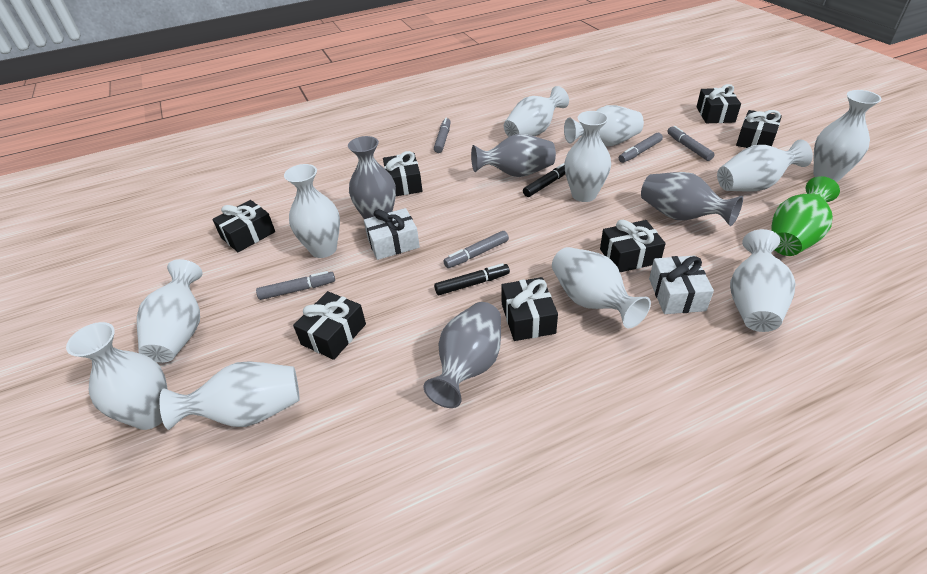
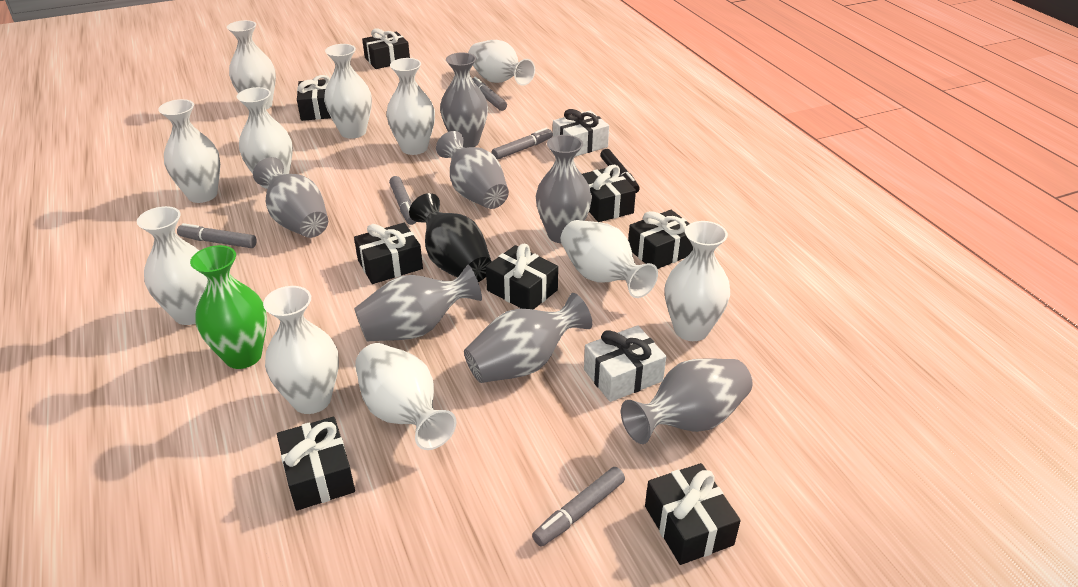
black gift: 7 -> 8
black marker: 2 -> 1
black vase: 0 -> 1
grey vase: 4 -> 7

